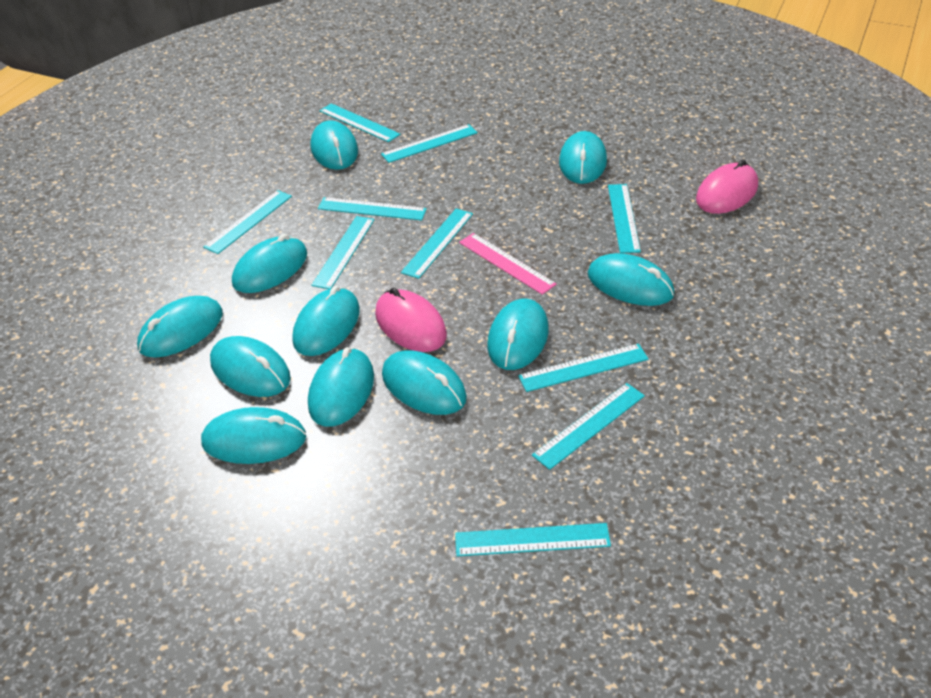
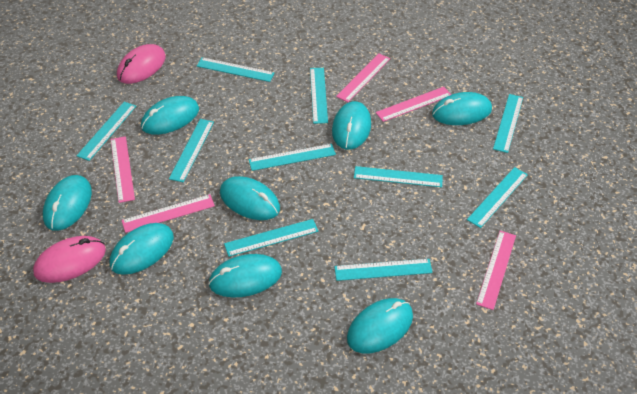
pink ruler: 1 -> 5
turquoise mouse: 11 -> 8

